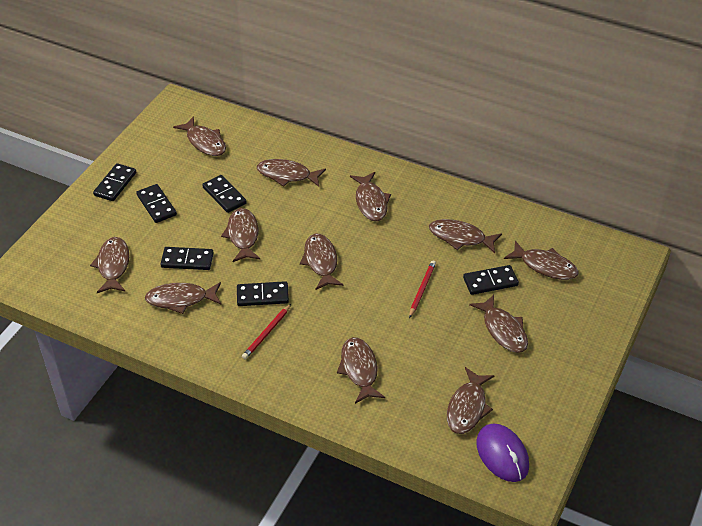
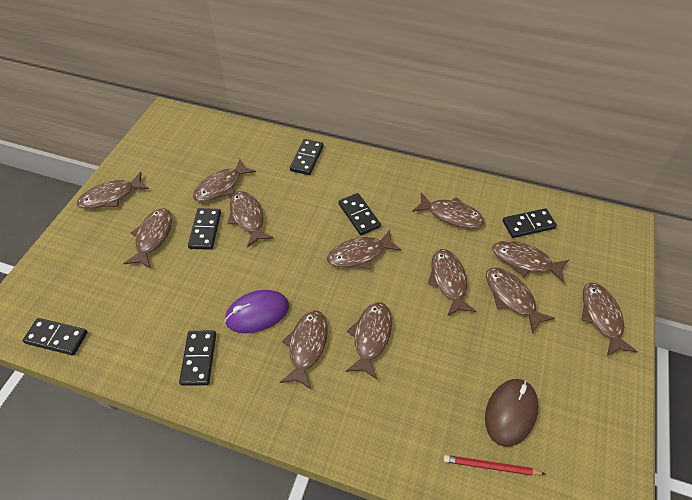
brown mouse: 0 -> 1
red pencil: 2 -> 1

